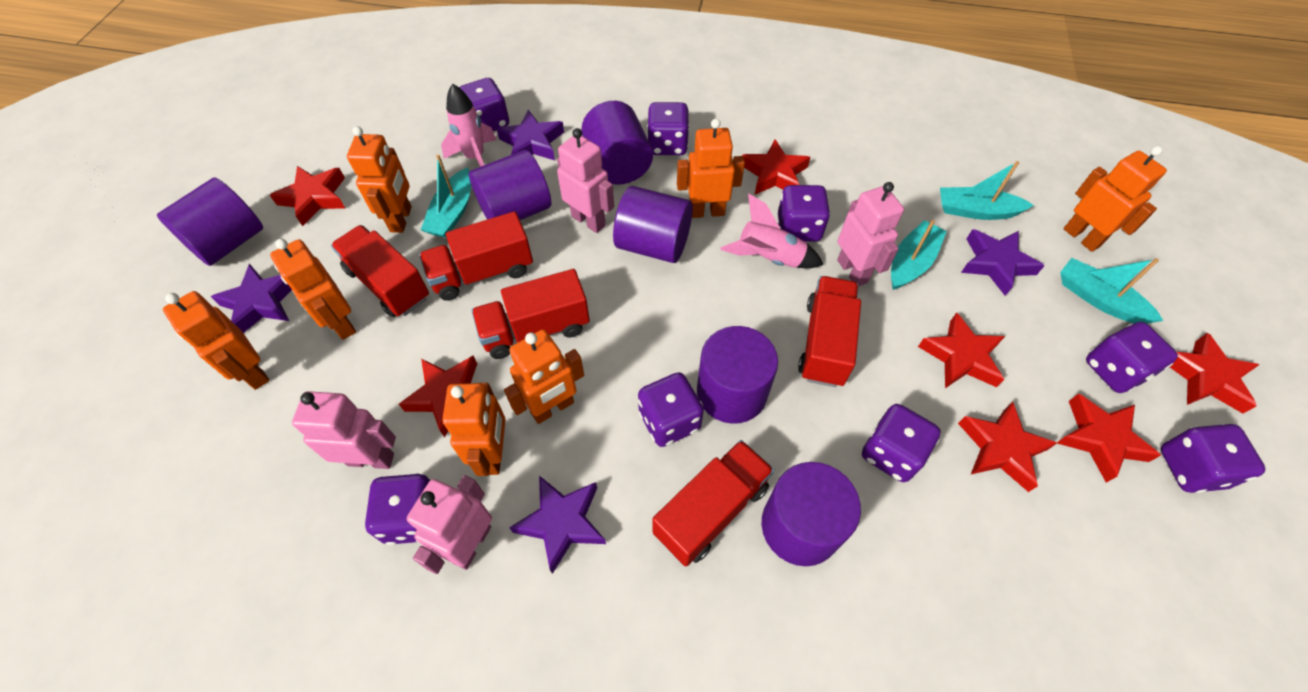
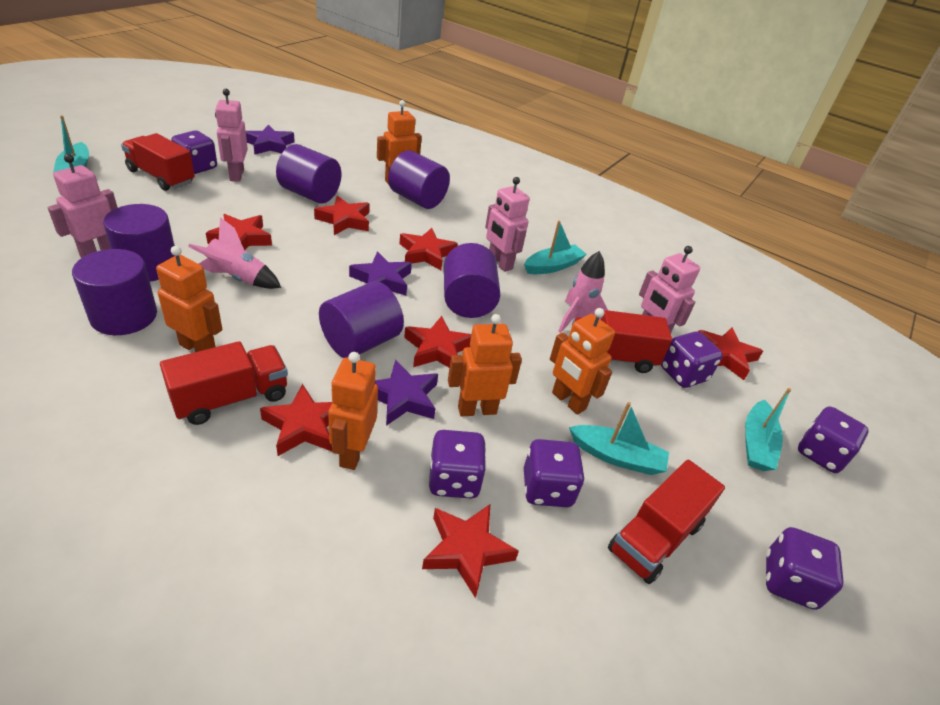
orange robot: 7 -> 5
purple dice: 8 -> 6
purple star: 4 -> 3
red truck: 5 -> 4

